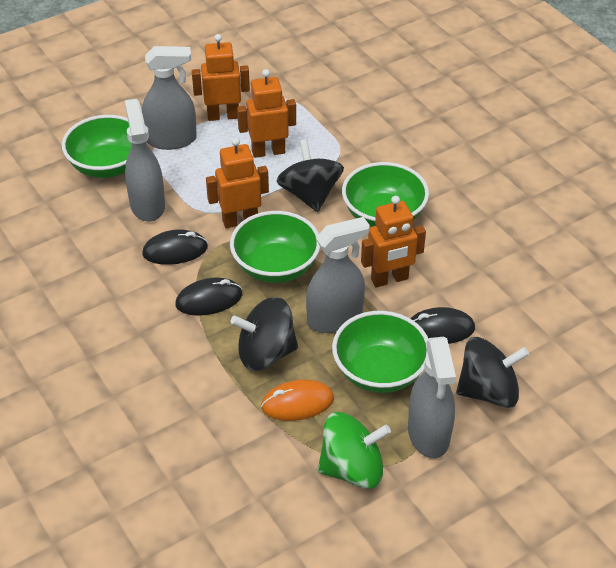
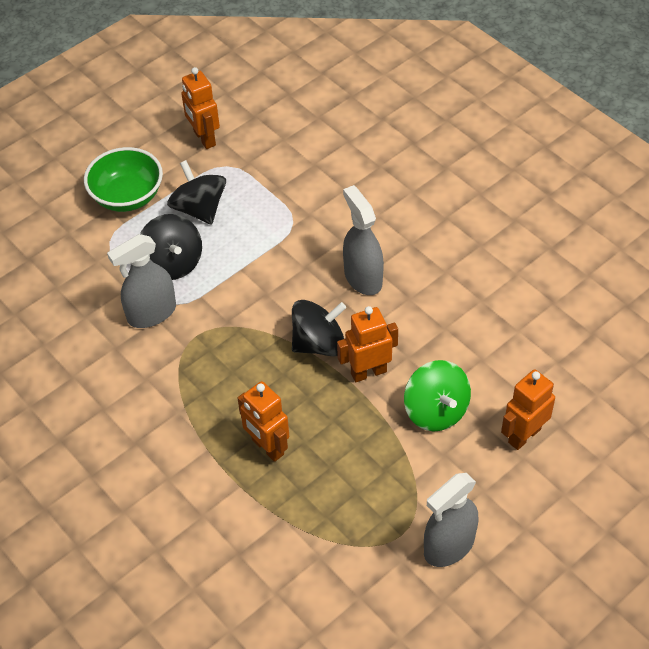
black mouse: 3 -> 0
green bowl: 4 -> 1
grey spray bottle: 4 -> 3
orange mouse: 1 -> 0

